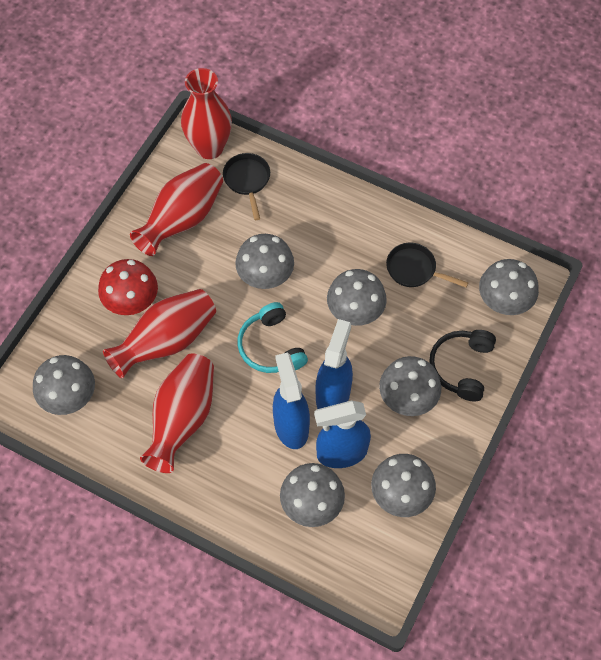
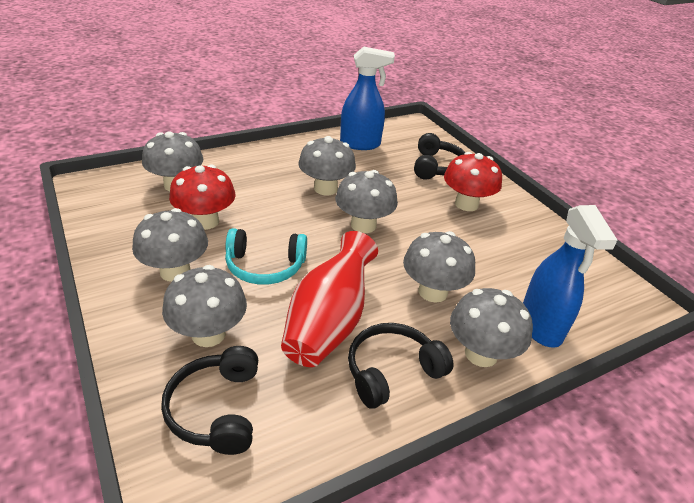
black headphones: 1 -> 3
black pan: 2 -> 0
blue spray bottle: 3 -> 2
red mushroom: 1 -> 2
red vase: 4 -> 1

